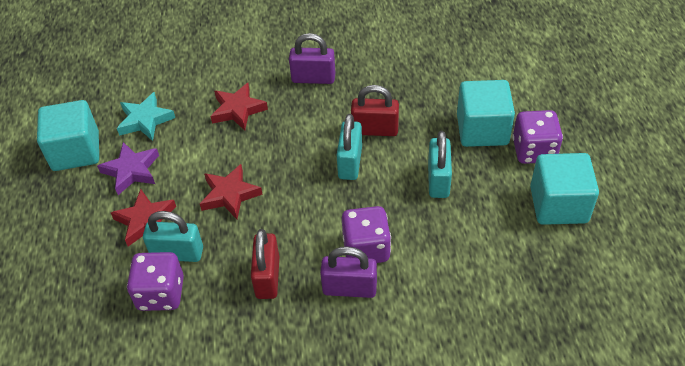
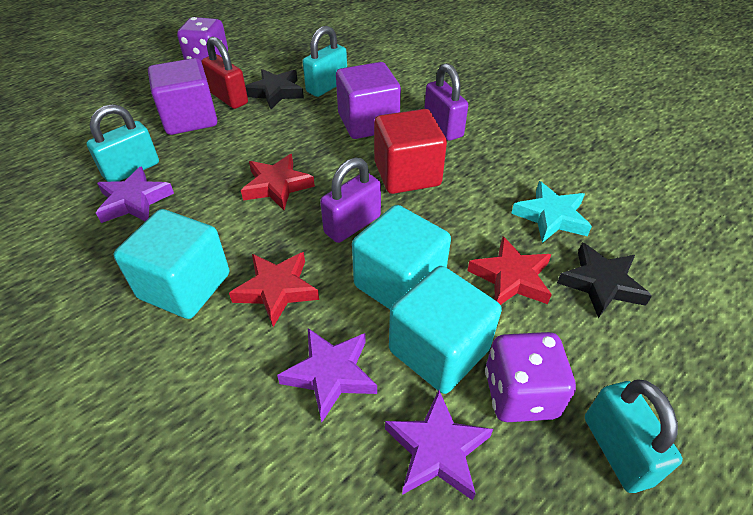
black star: 0 -> 2
purple cube: 0 -> 2
purple dice: 3 -> 2
purple star: 1 -> 3
red cube: 0 -> 1
red padlock: 2 -> 1

